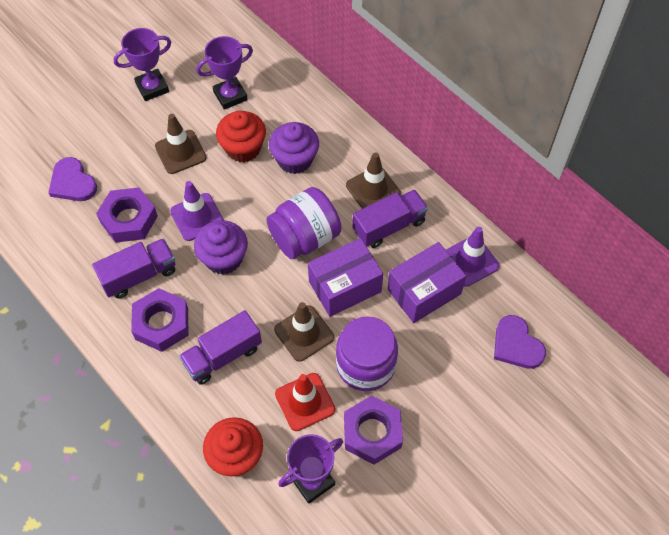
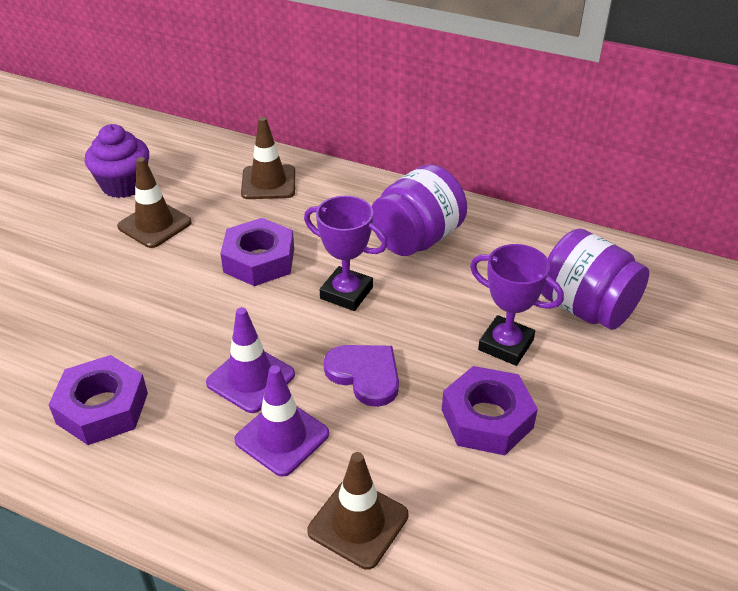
purple box: 2 -> 0
purple cupcake: 2 -> 1
purple heart: 2 -> 1
purple trophy: 3 -> 2
purple truck: 3 -> 0
red cupcake: 2 -> 0
red traffic cone: 1 -> 0

